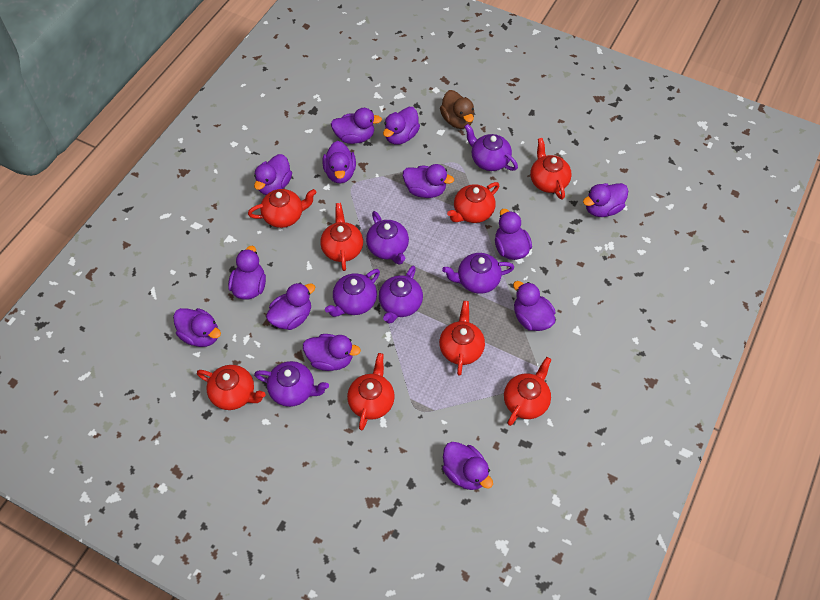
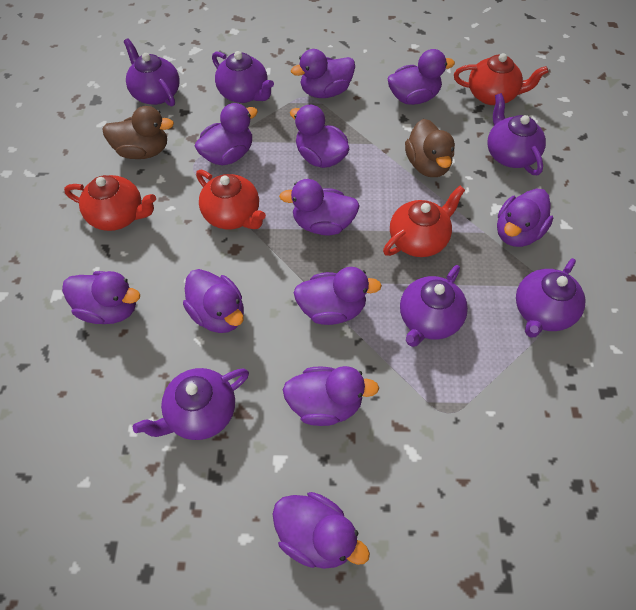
brown duck: 1 -> 2
purple duck: 13 -> 11
red teapot: 8 -> 4

